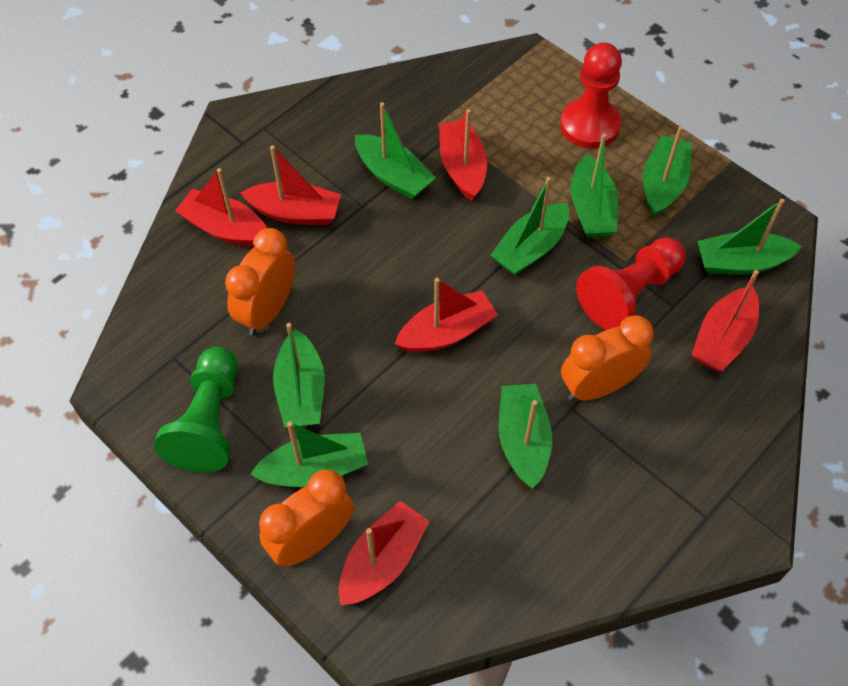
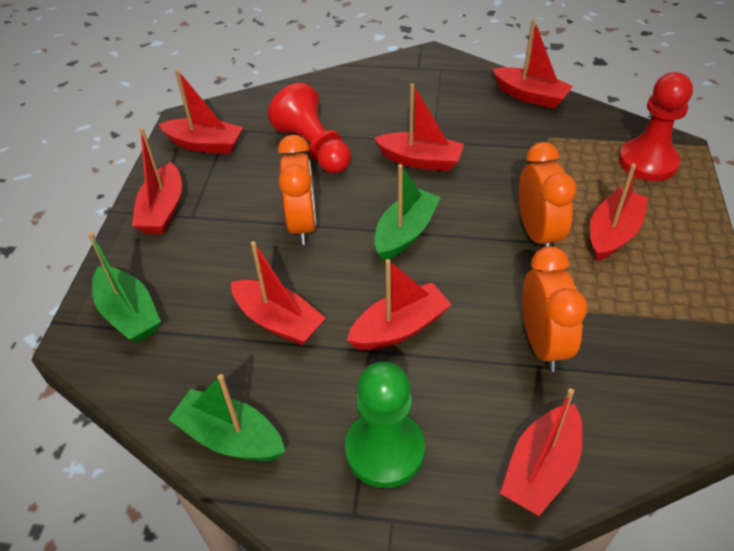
green boat: 8 -> 3
red boat: 6 -> 8

